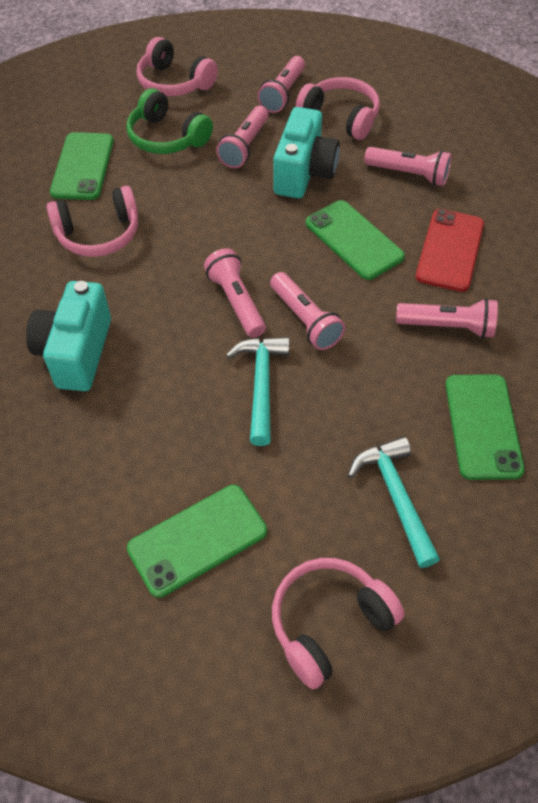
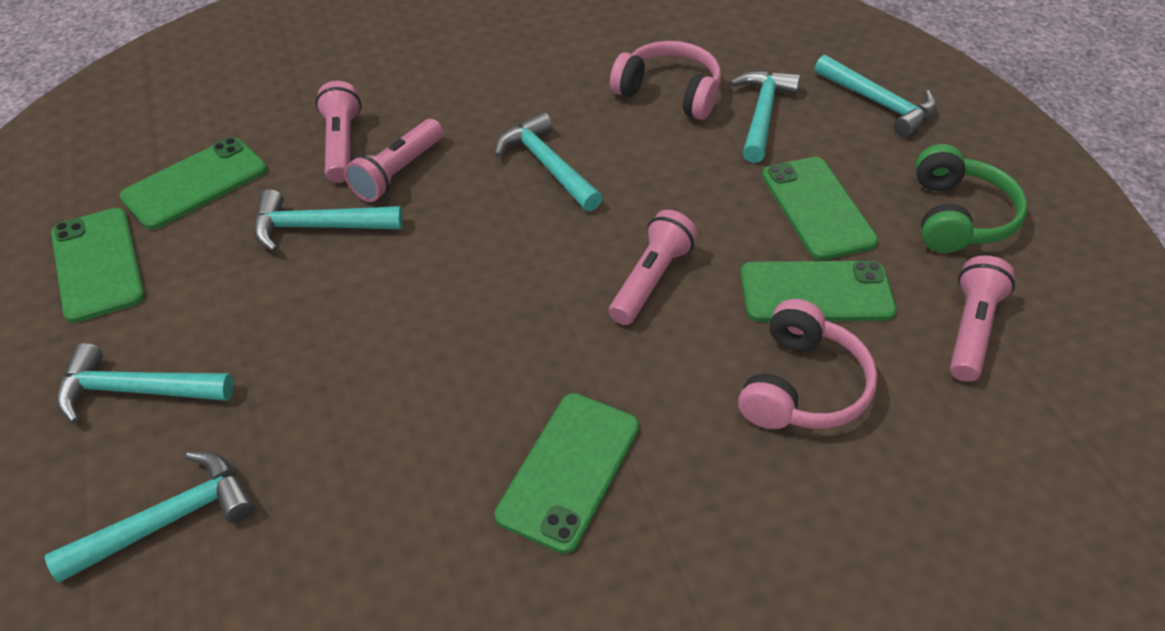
green phone: 4 -> 5
pink flashlight: 6 -> 4
pink headphones: 4 -> 2
red phone: 1 -> 0
turquoise camera: 2 -> 0
turquoise hammer: 2 -> 6

